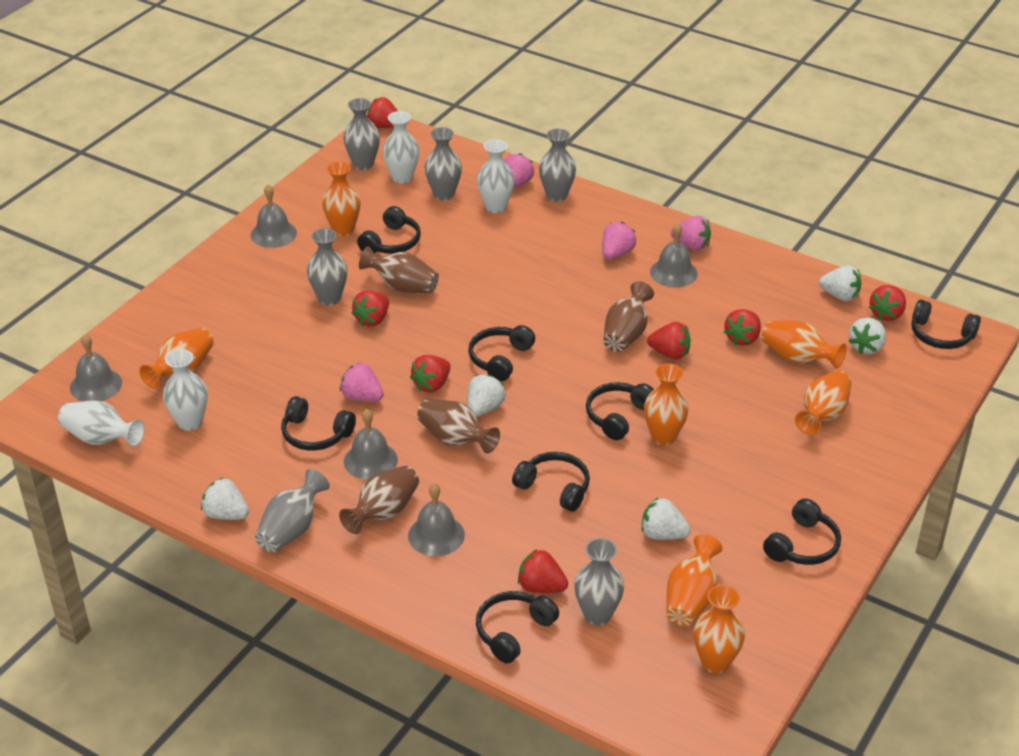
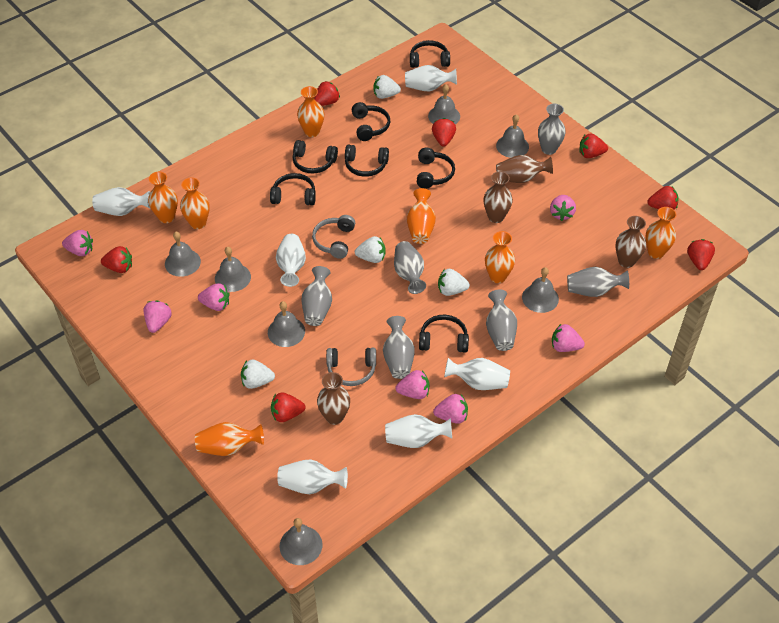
black headphones: 8 -> 7
grey bell: 5 -> 7
grey headphones: 0 -> 2
pink strawberry: 4 -> 7
white strawberry: 5 -> 4
white vase: 4 -> 6

